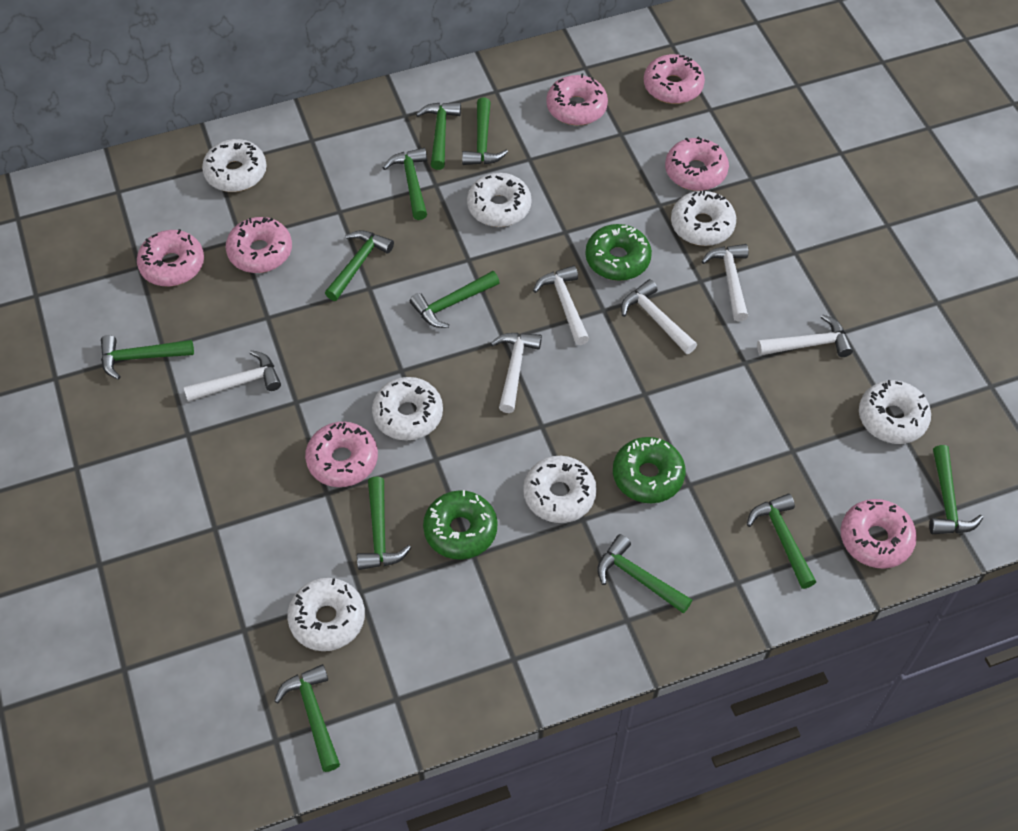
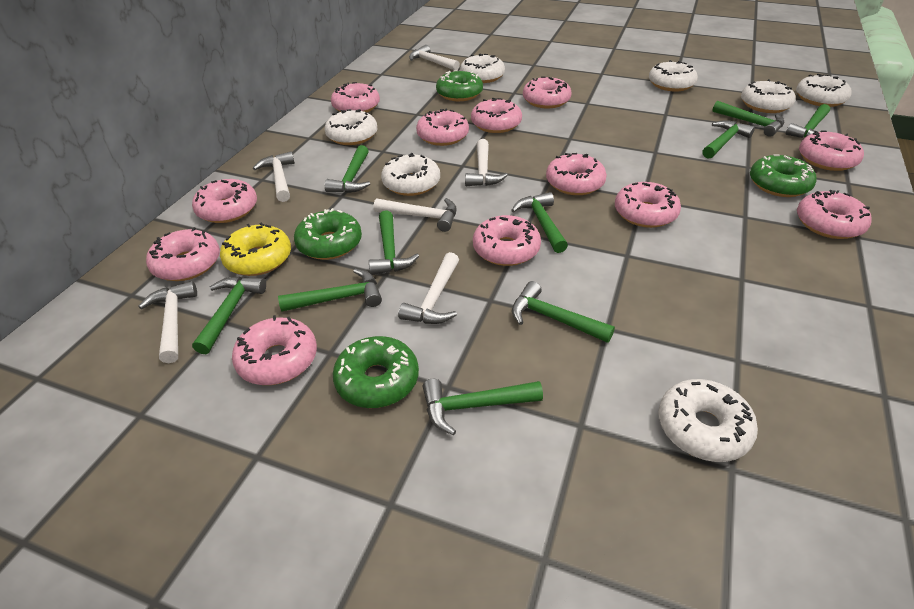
green donut: 3 -> 4
green hammer: 11 -> 10
pink donut: 7 -> 12
yellow donut: 0 -> 1

